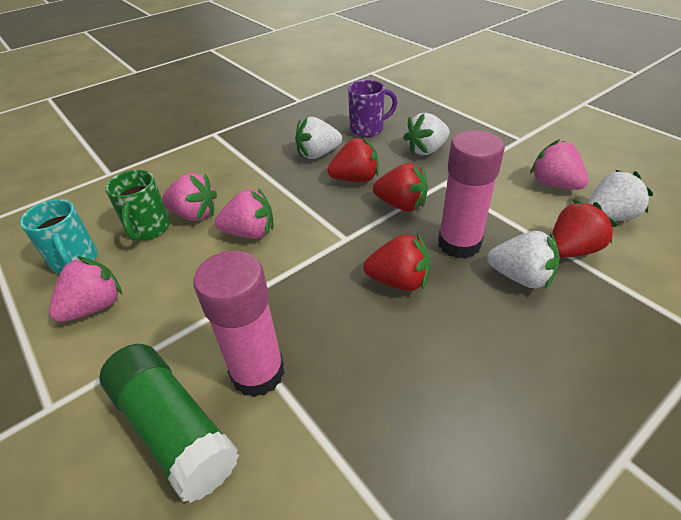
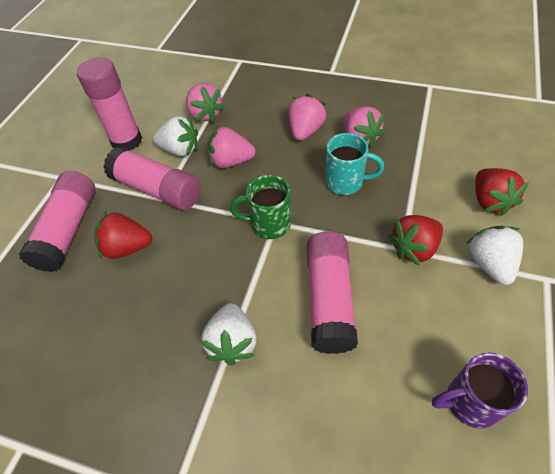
green glue stick: 1 -> 0
pink glue stick: 2 -> 4
red strawberry: 4 -> 3
white strawberry: 4 -> 3

